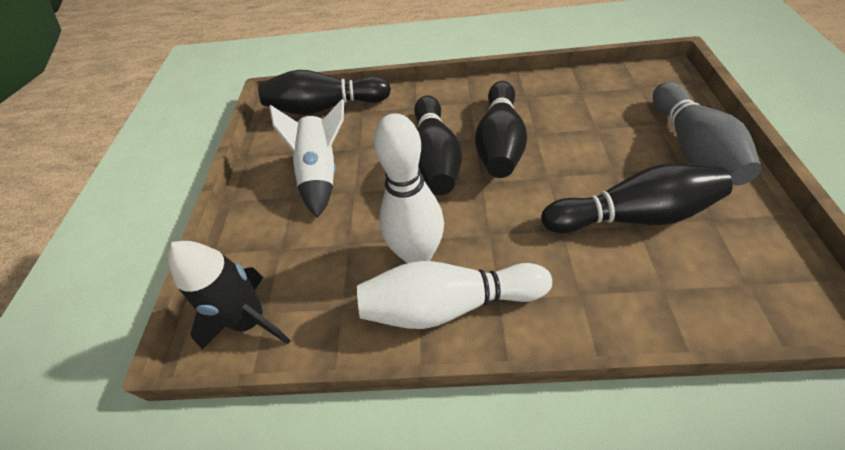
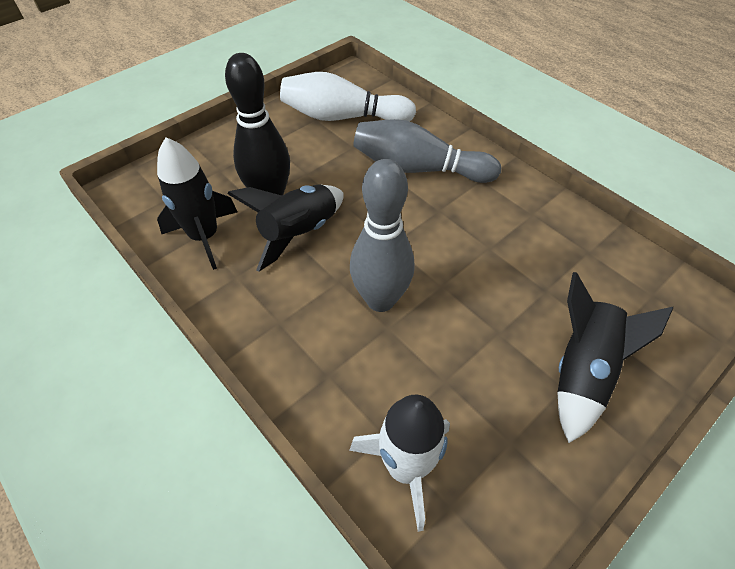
black bowling pin: 4 -> 1
black rocket: 1 -> 3
grey bowling pin: 1 -> 2
white bowling pin: 2 -> 1

